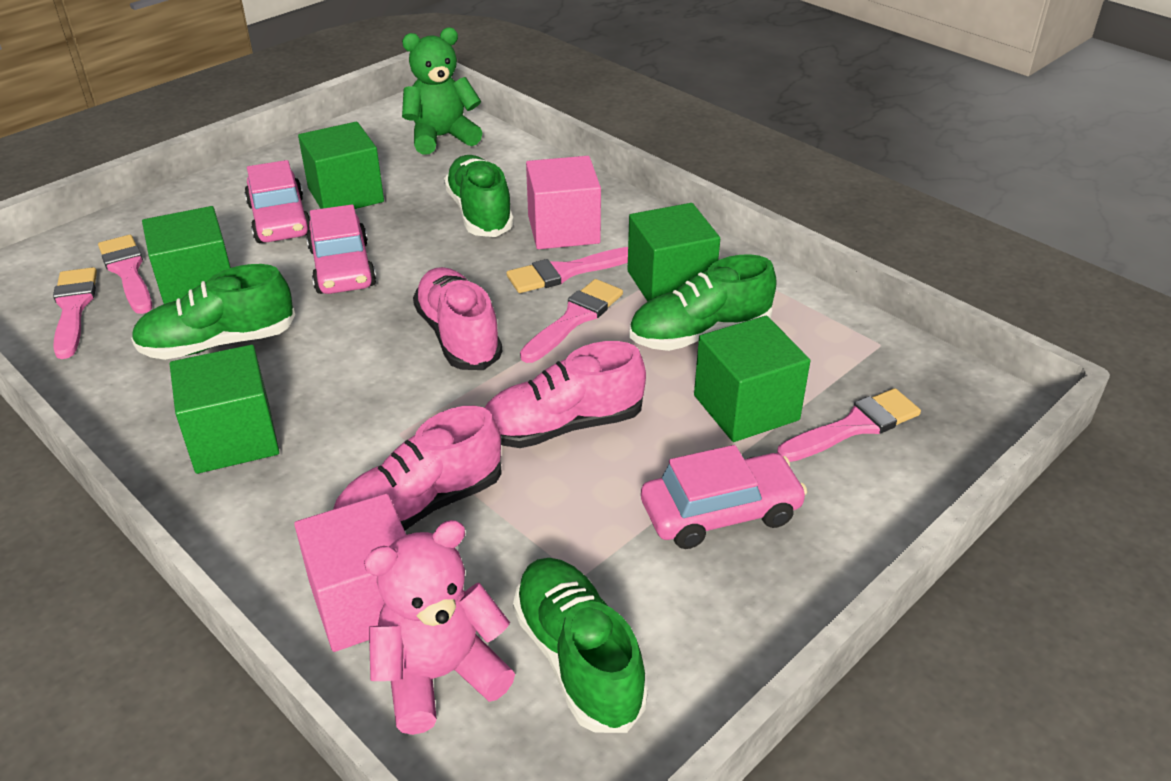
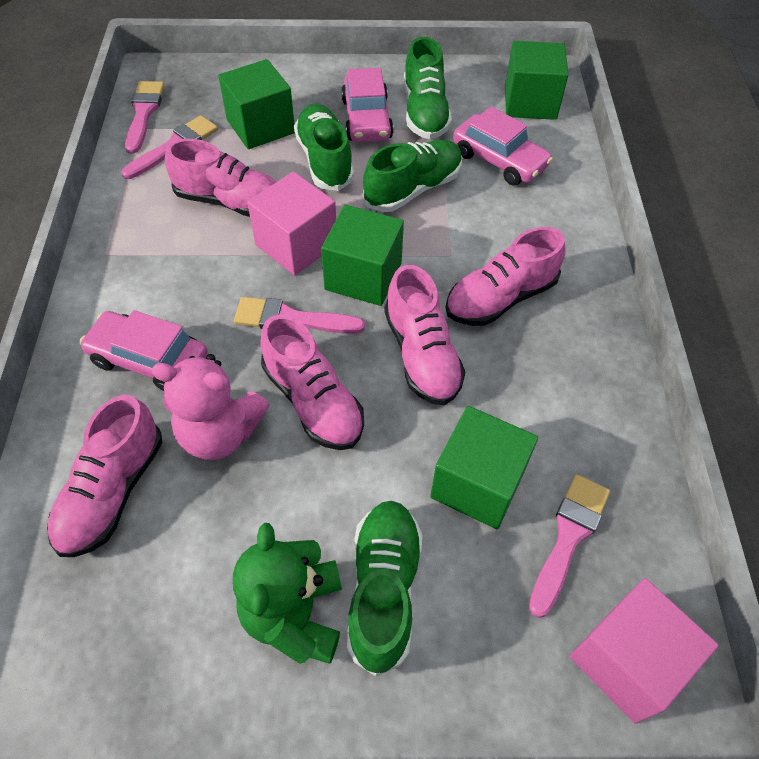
green cube: 5 -> 4
pink brush: 5 -> 4
pink shoe: 3 -> 5

